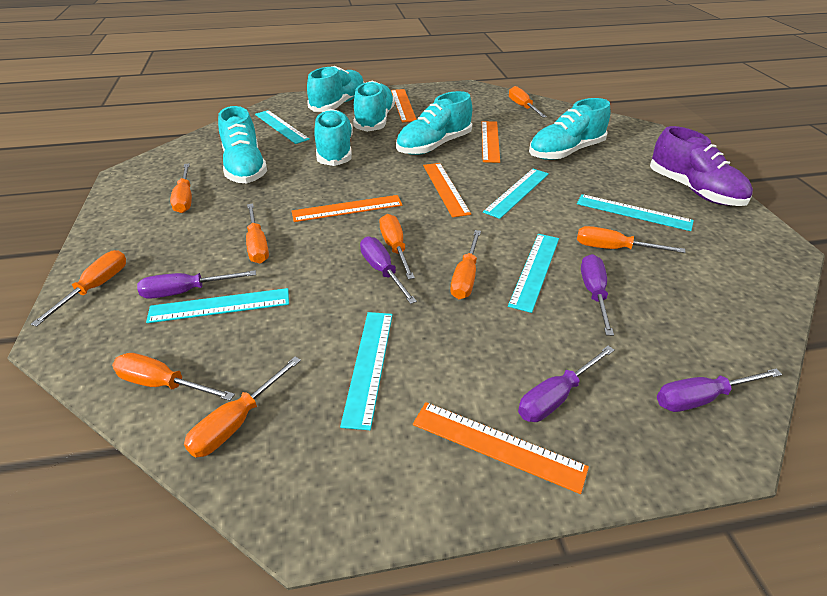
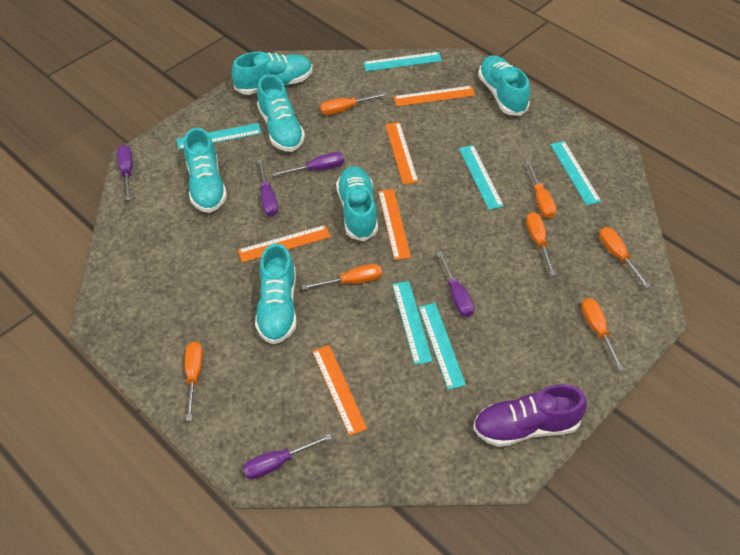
orange screwdriver: 9 -> 7

